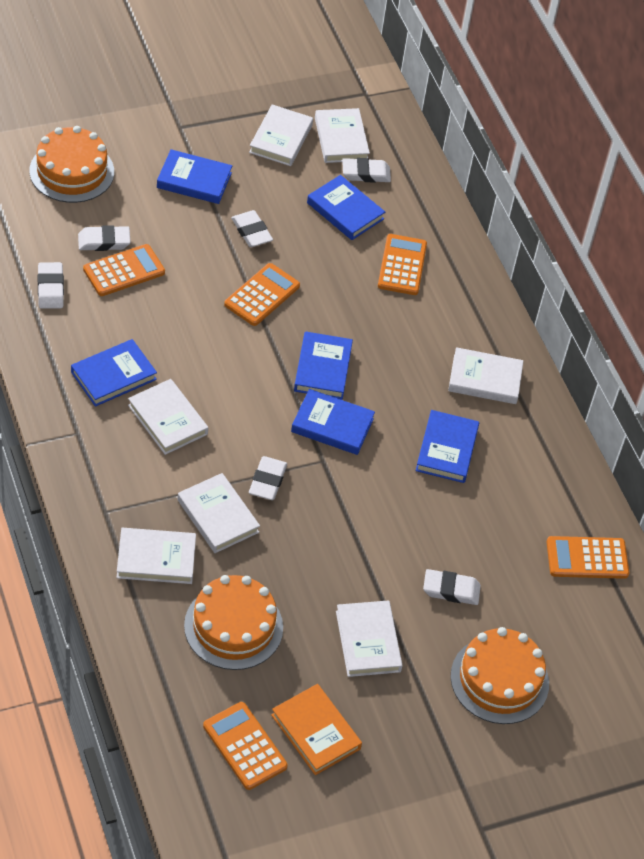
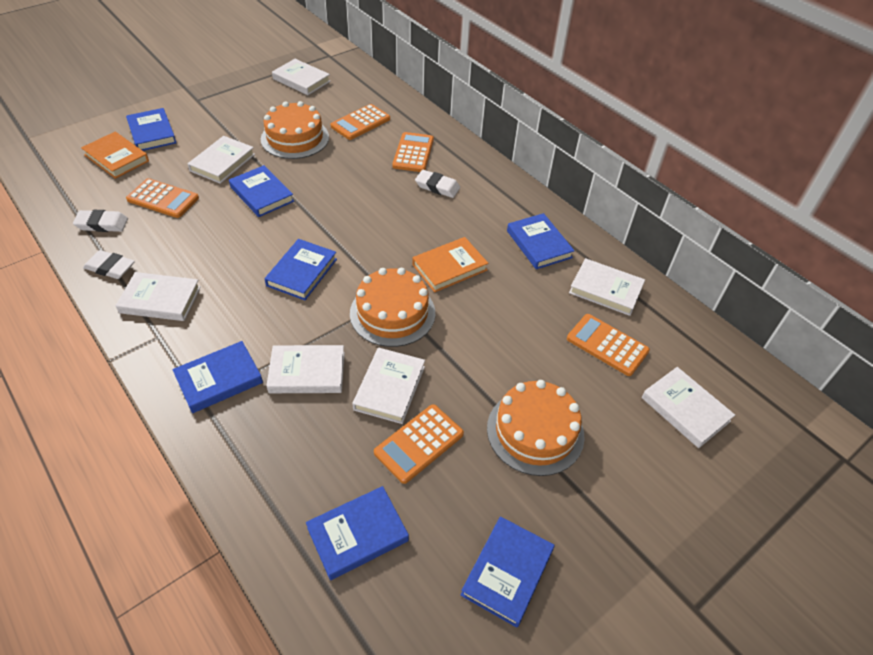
blue book: 6 -> 7
orange book: 1 -> 2
white eraser: 6 -> 3

